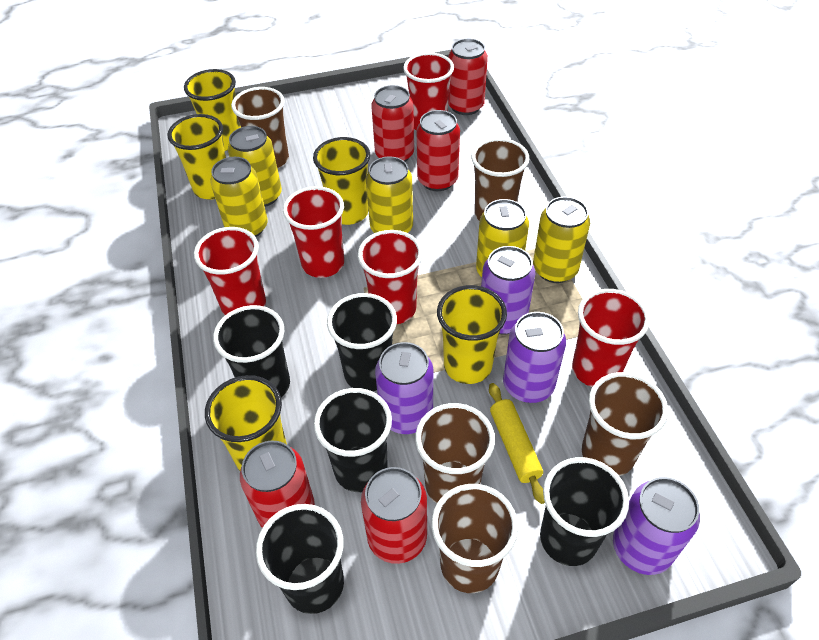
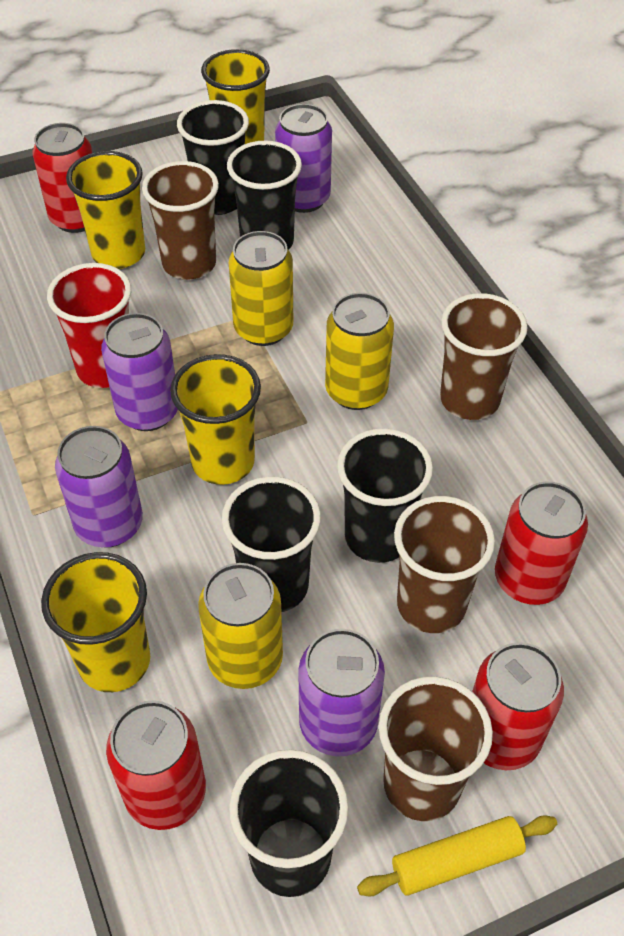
brown cup: 5 -> 4
red can: 5 -> 4
red cup: 5 -> 1
yellow can: 5 -> 3
yellow cup: 5 -> 4

